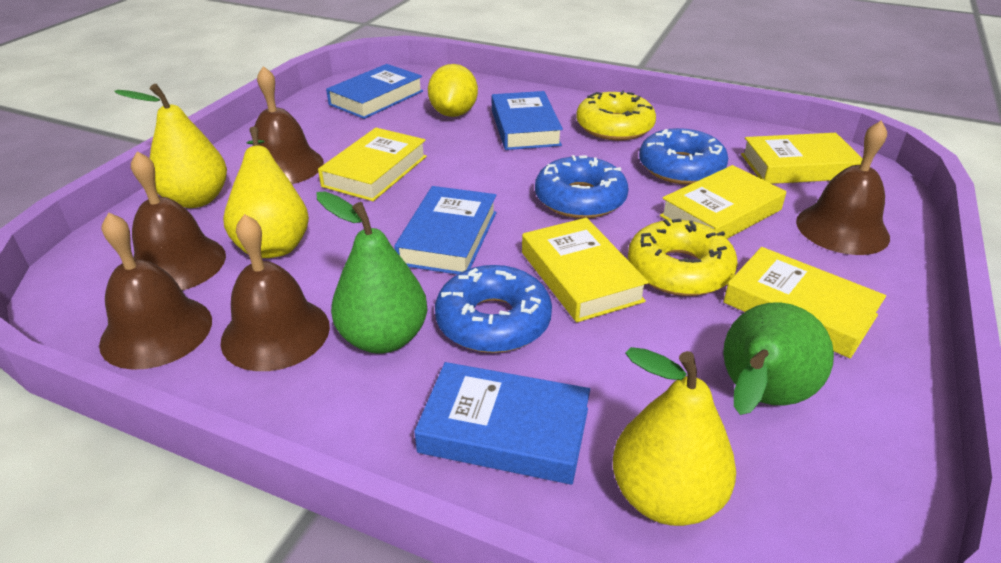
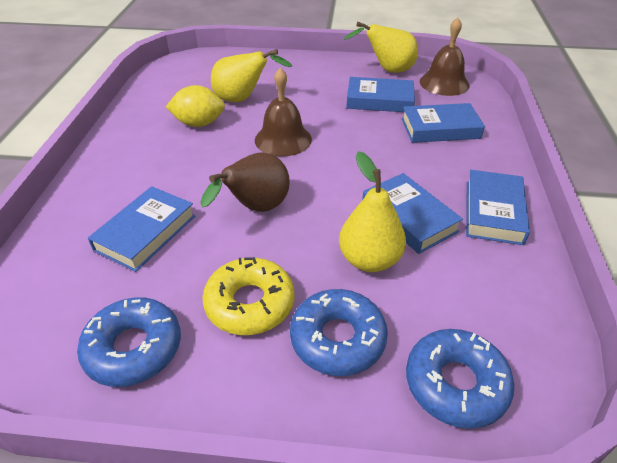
blue book: 4 -> 5
brown bell: 5 -> 2
brown pear: 0 -> 1
green pear: 2 -> 0
yellow book: 5 -> 0
yellow donut: 2 -> 1

